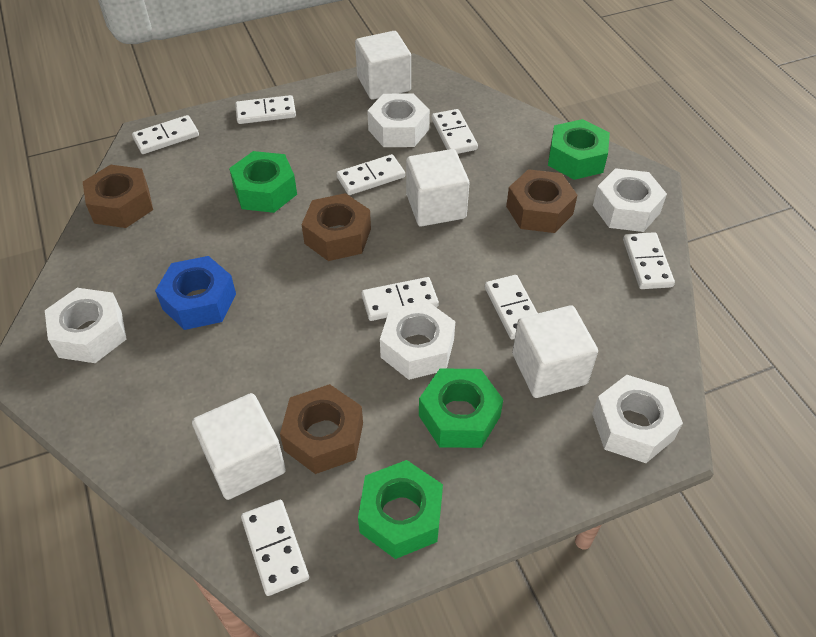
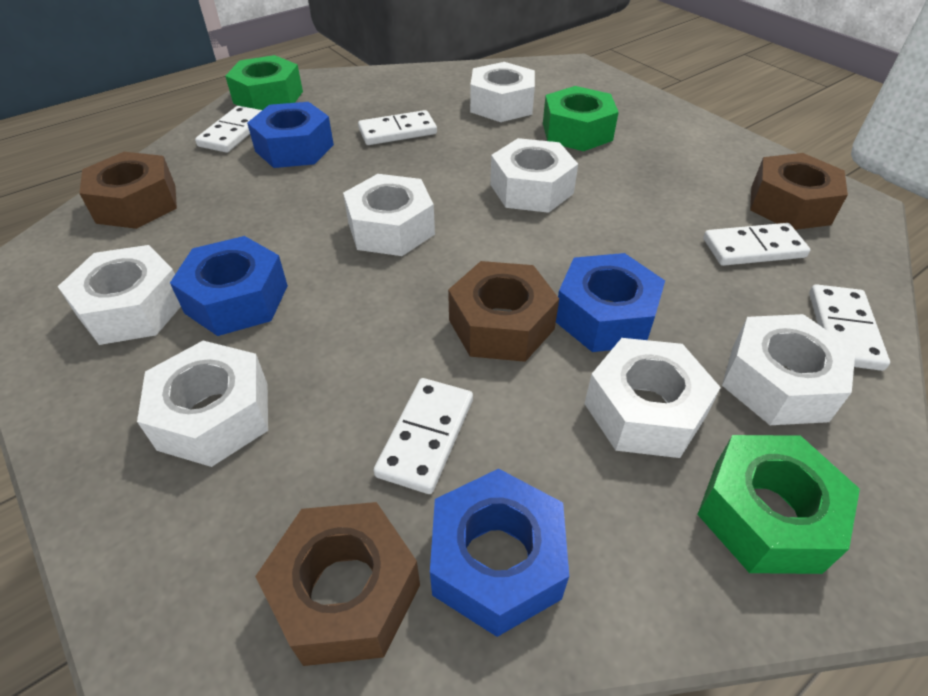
blue nut: 1 -> 4
green nut: 4 -> 3
white cube: 4 -> 0
white domino: 8 -> 5
white nut: 5 -> 7

